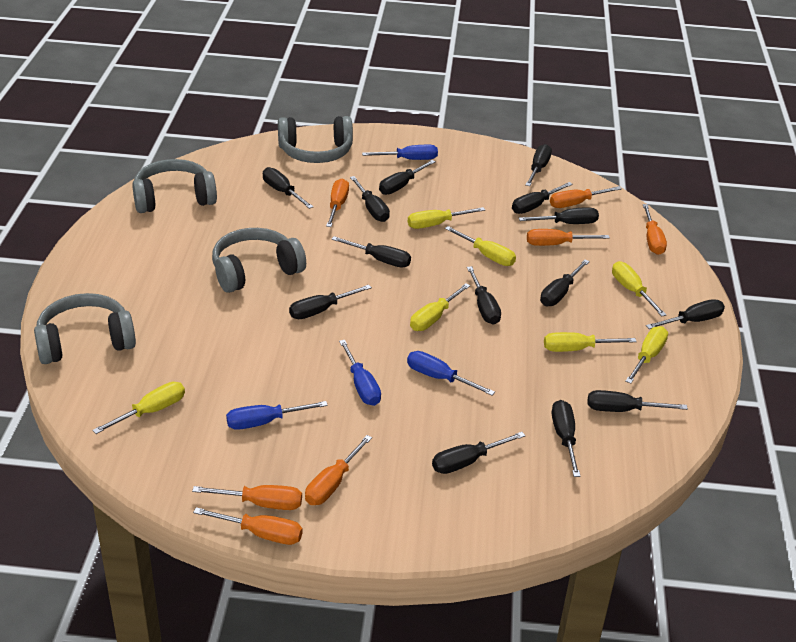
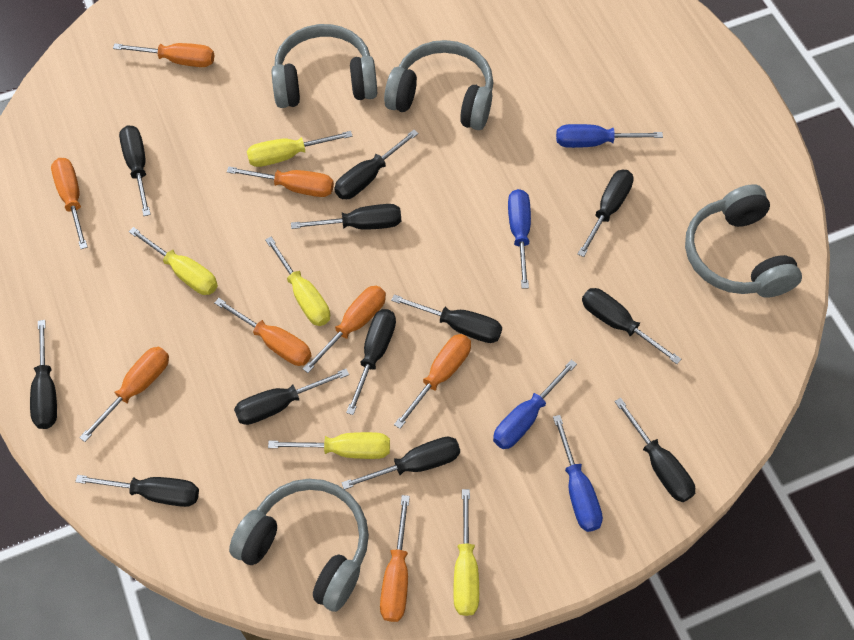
black screwdriver: 14 -> 12
orange screwdriver: 7 -> 8
yellow screwdriver: 7 -> 5

